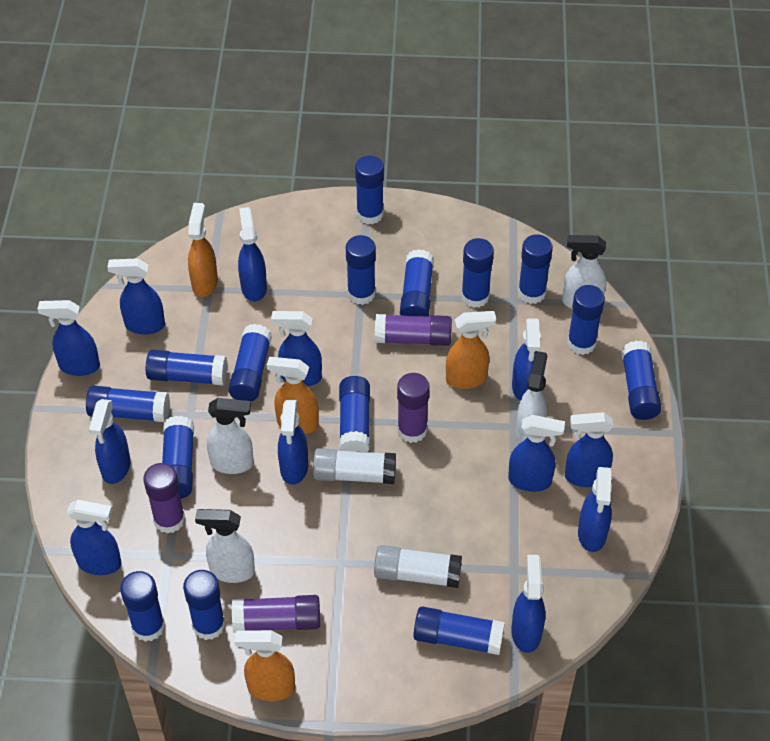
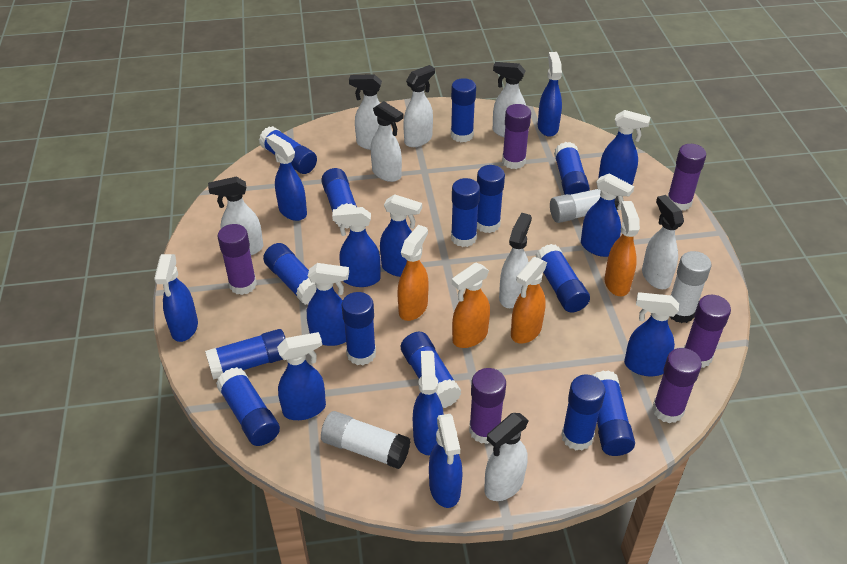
blue glue stick: 15 -> 14
purple glue stick: 4 -> 6
white glue stick: 2 -> 3
white spray bottle: 4 -> 8

